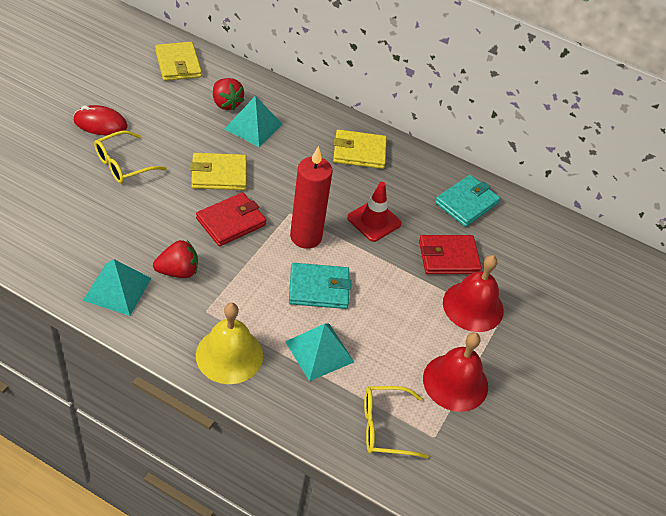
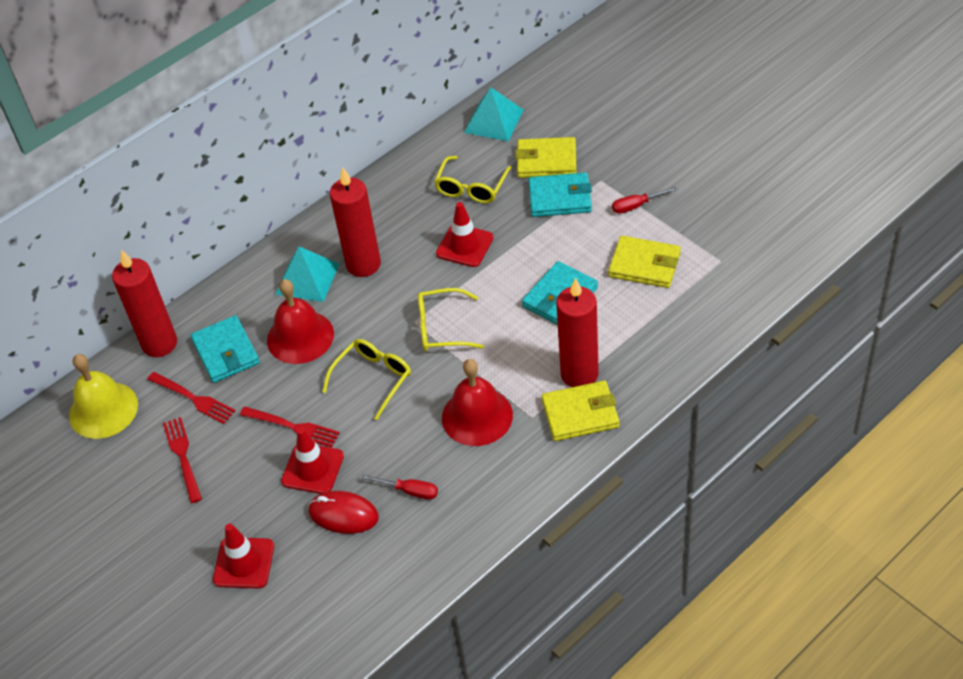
red candle: 1 -> 3
red fork: 0 -> 3
red screwdriver: 0 -> 2
red strawberry: 2 -> 0
red traffic cone: 1 -> 3
red wallet: 2 -> 0
turquoise pyramid: 3 -> 2
turquoise wallet: 2 -> 3
yellow glasses: 2 -> 3

